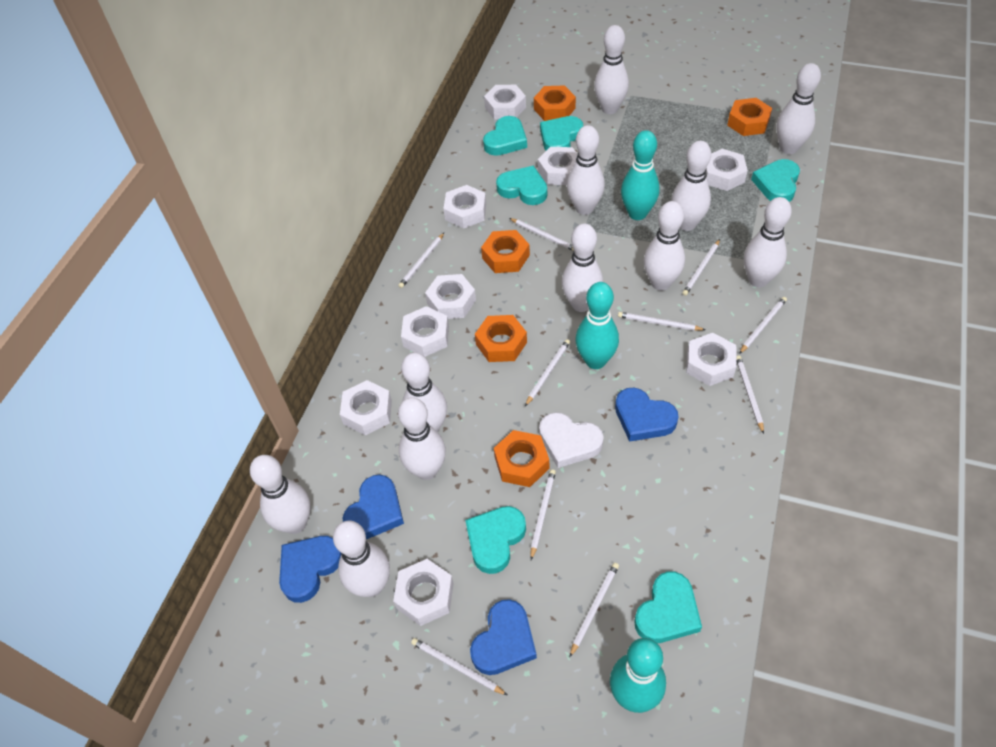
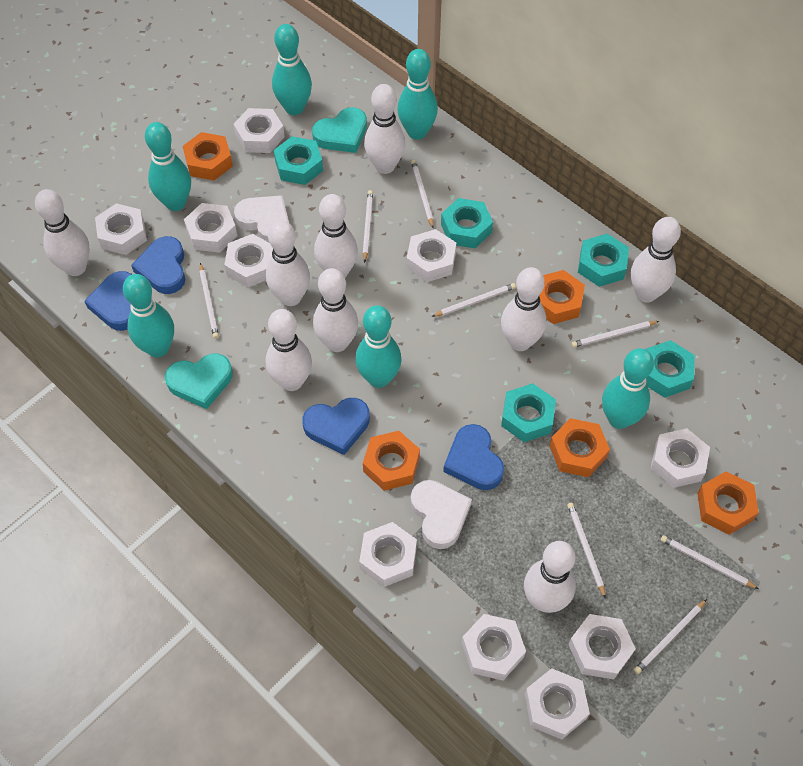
turquoise bowling pin: 3 -> 6
turquoise heart: 6 -> 2
turquoise nut: 0 -> 5
white bowling pin: 11 -> 9
white heart: 1 -> 2
white nut: 9 -> 10
white pencil: 10 -> 8

